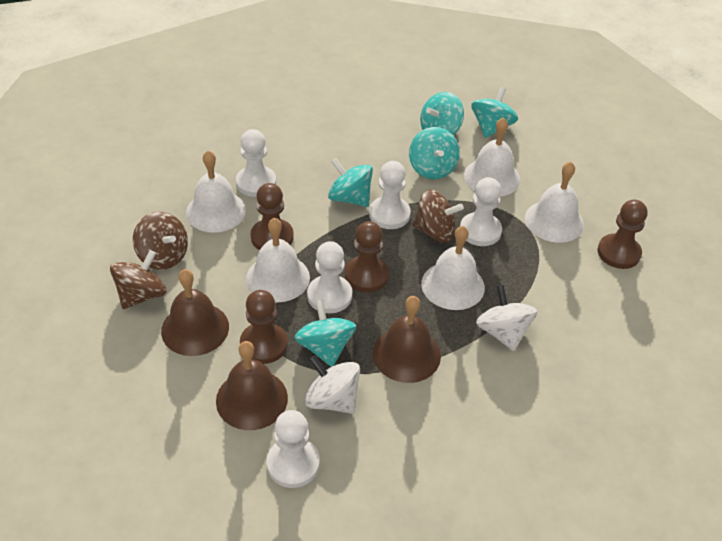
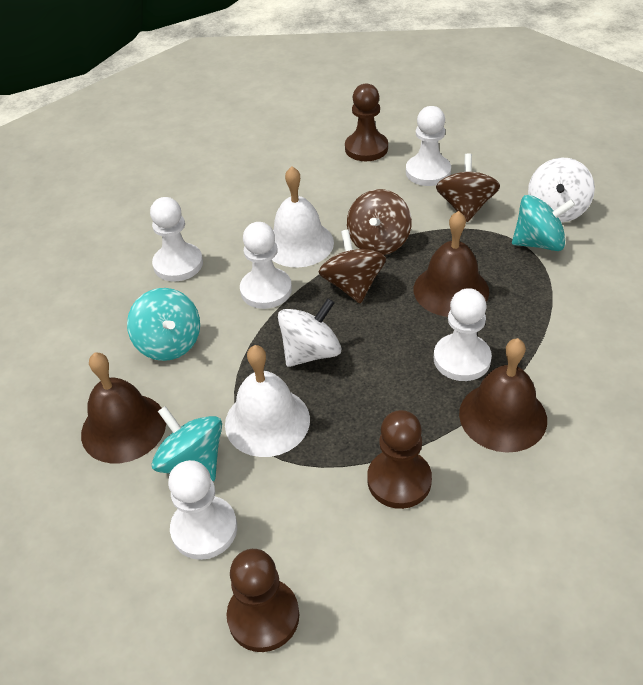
brown pawn: 4 -> 3
turquoise spinning top: 5 -> 3
white bell: 5 -> 2

